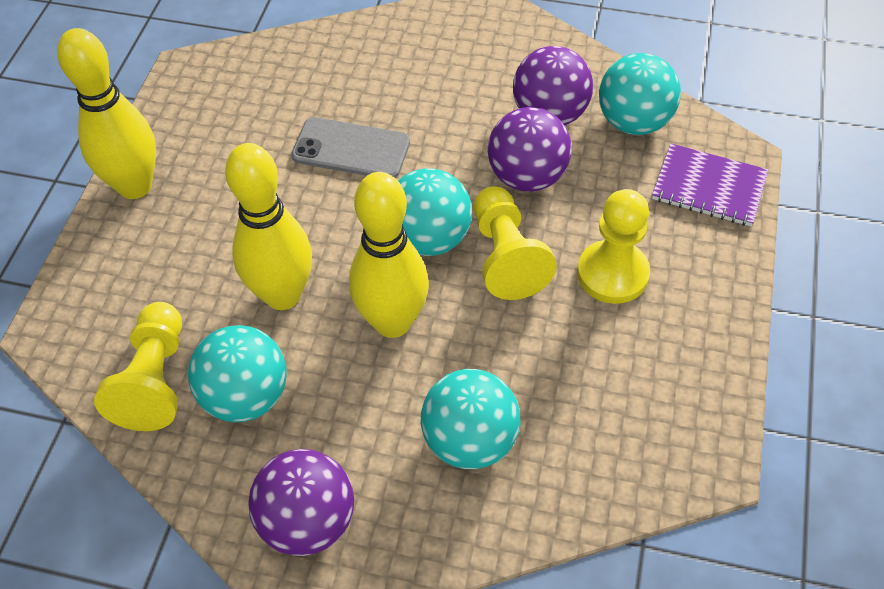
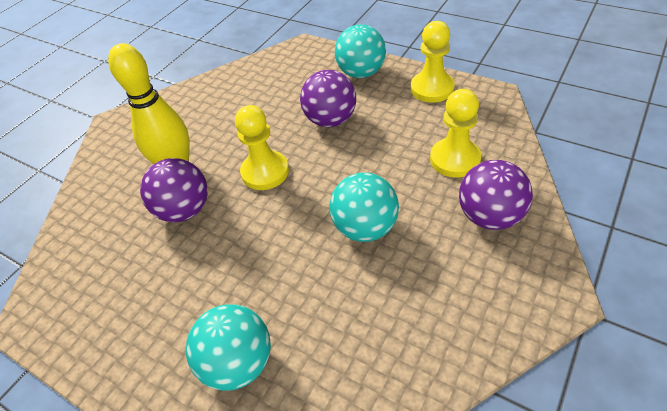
grey phone: 1 -> 0
purple notebook: 1 -> 0
turquoise ball: 4 -> 3
yellow bowling pin: 3 -> 1

